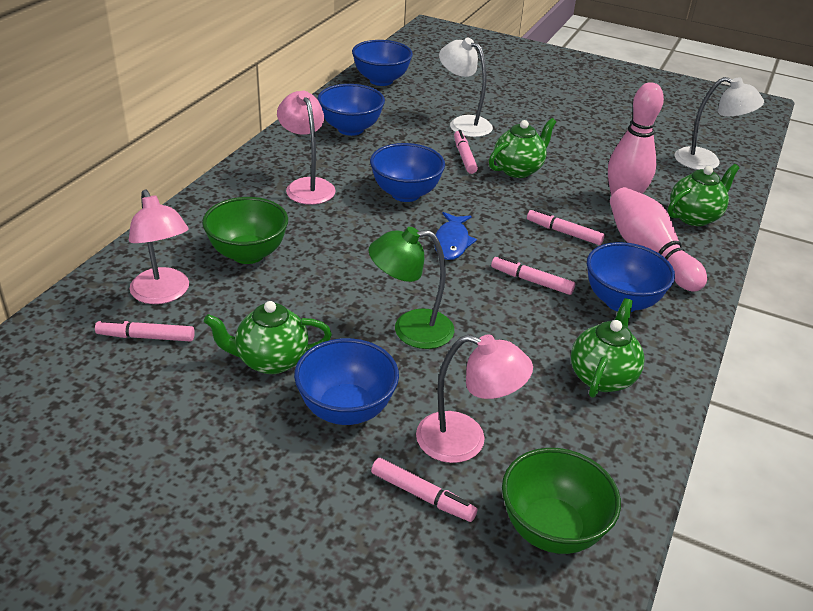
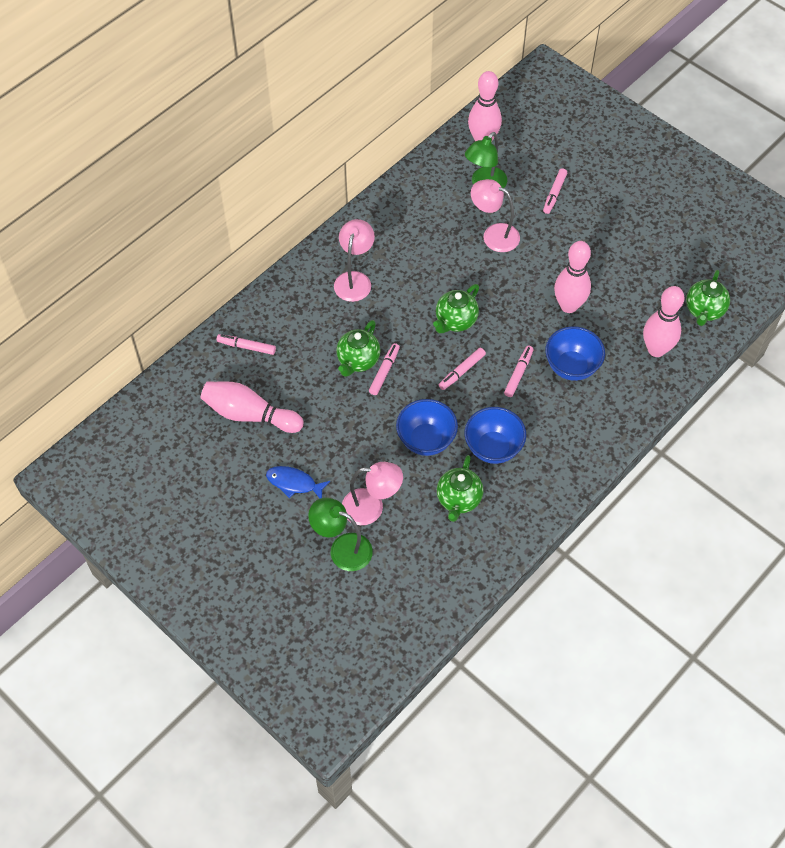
blue bowl: 5 -> 3
green bowl: 2 -> 0
green lamp: 1 -> 2
pink bowling pin: 2 -> 4
white lamp: 2 -> 0

